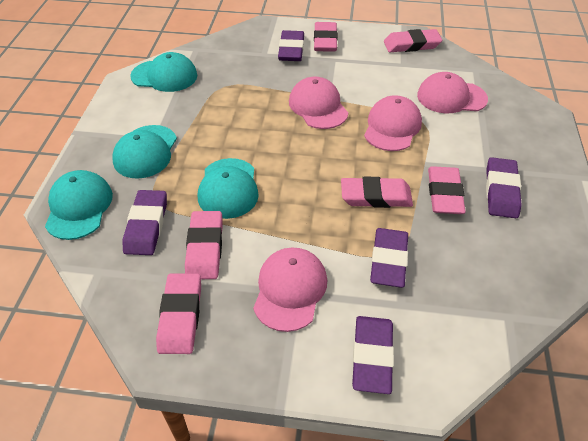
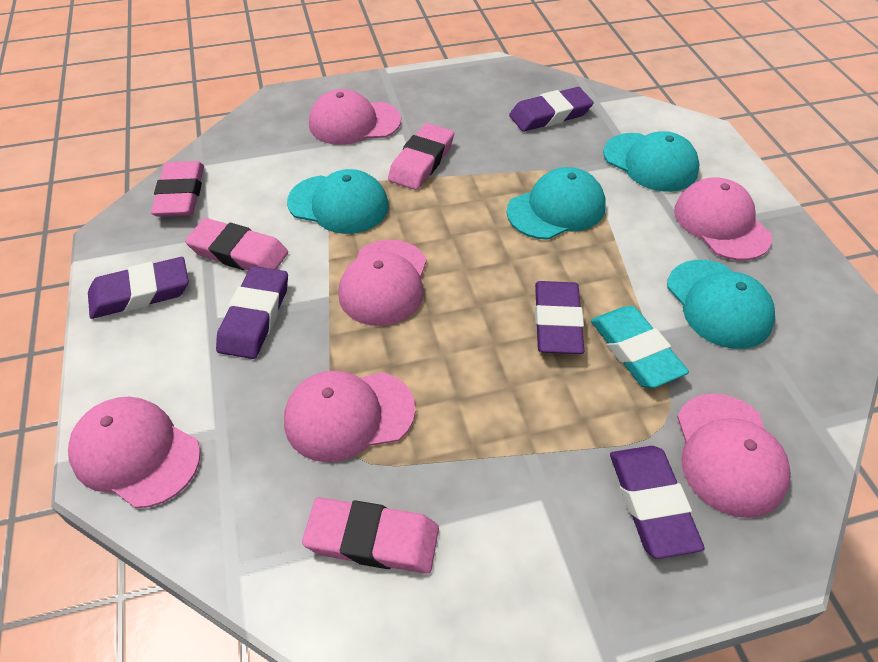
pink cap: 4 -> 6
pink eraser: 6 -> 4
turquoise eraser: 0 -> 1

